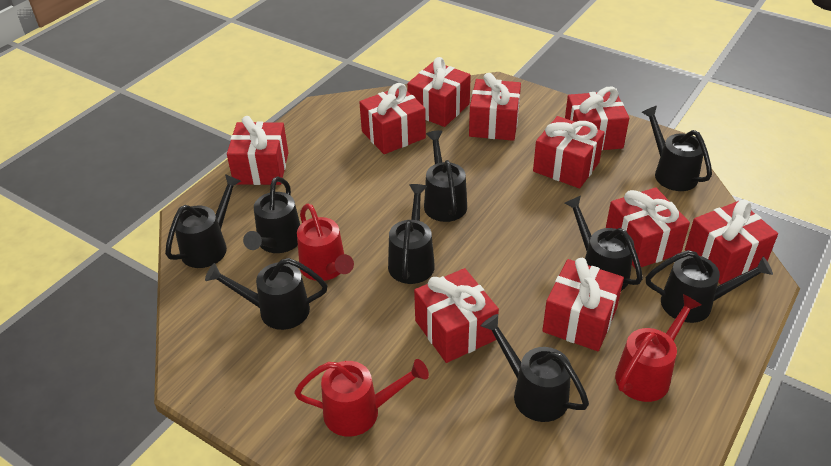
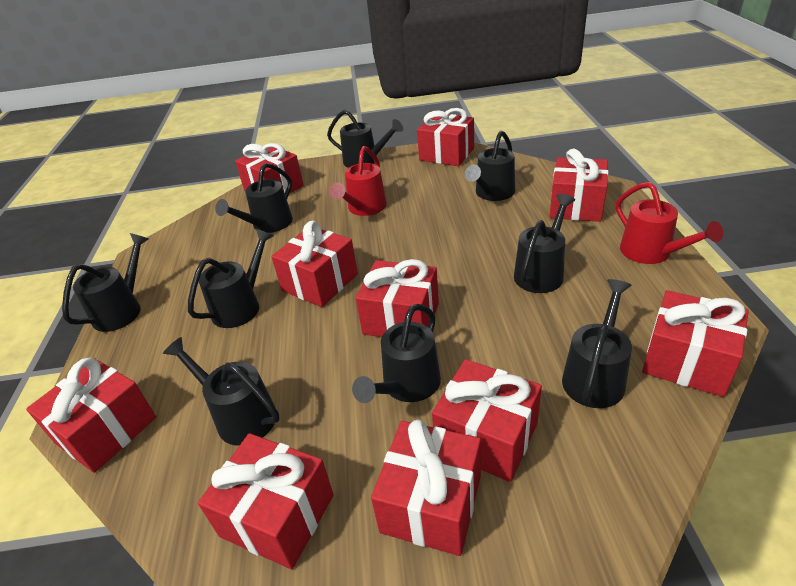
red watering can: 3 -> 2

